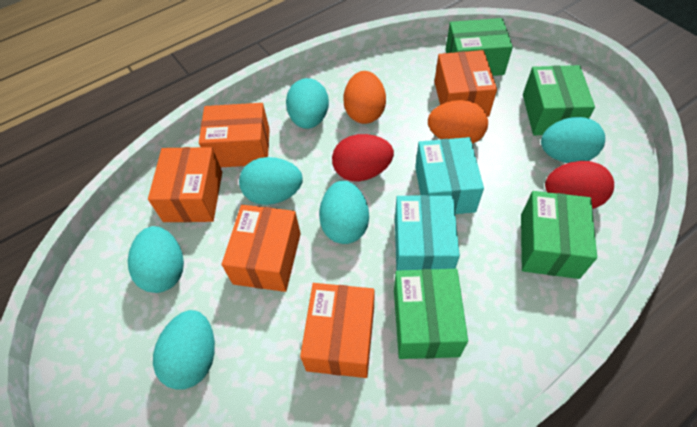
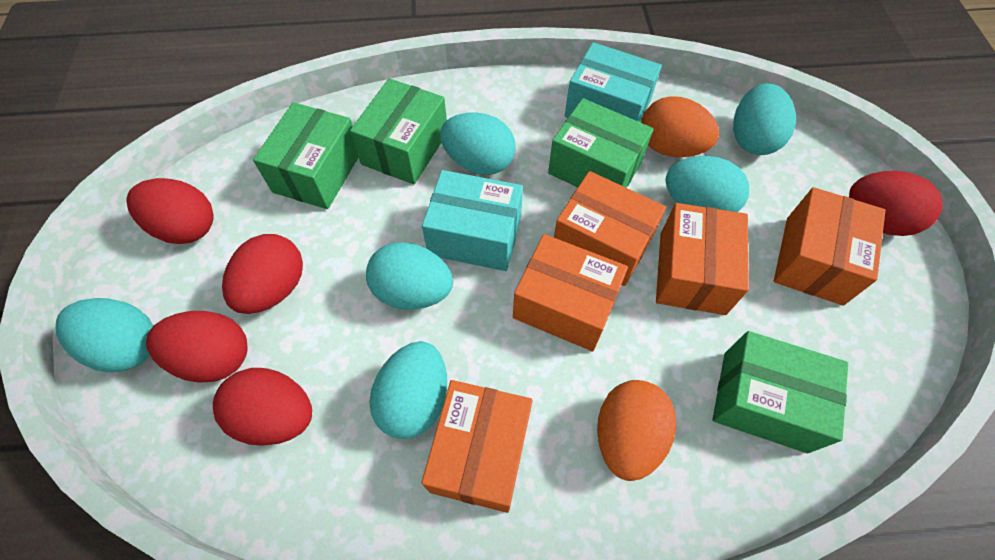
red egg: 2 -> 5

